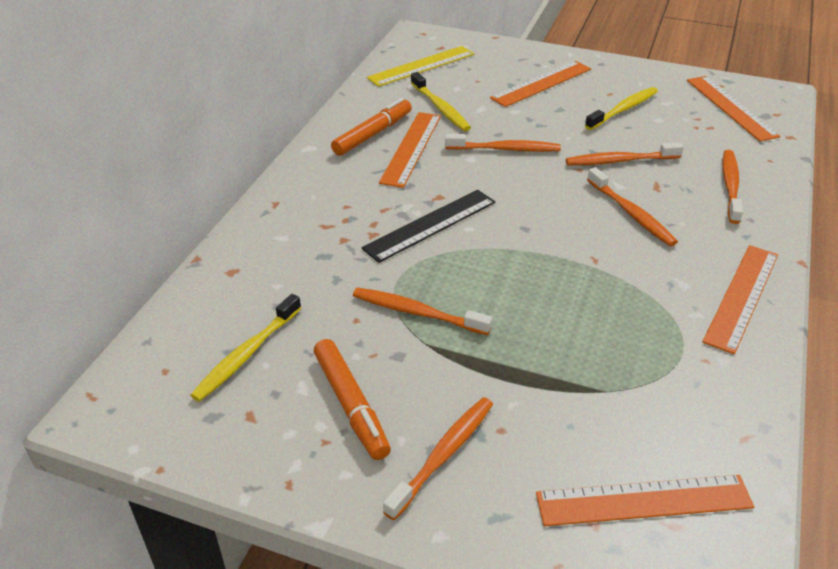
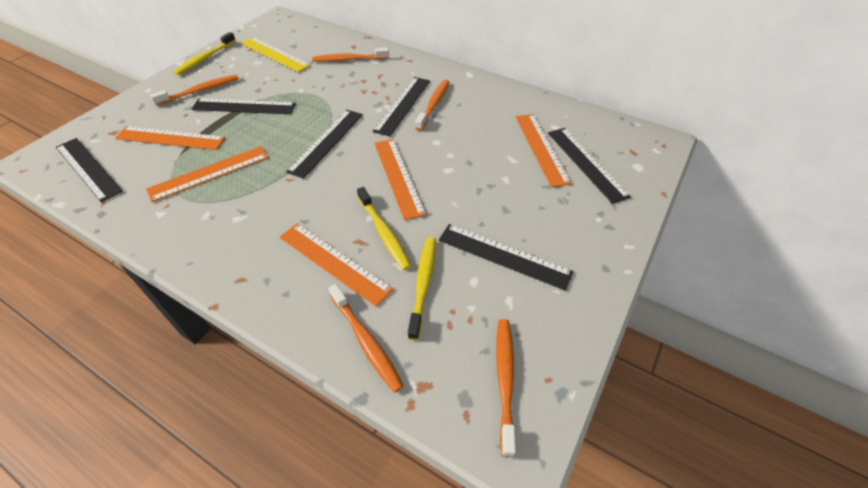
black ruler: 1 -> 6
orange marker: 2 -> 0
orange toothbrush: 6 -> 5

